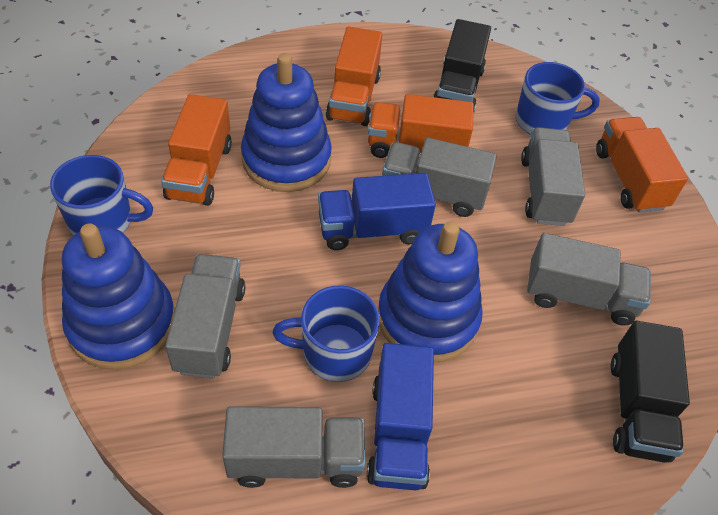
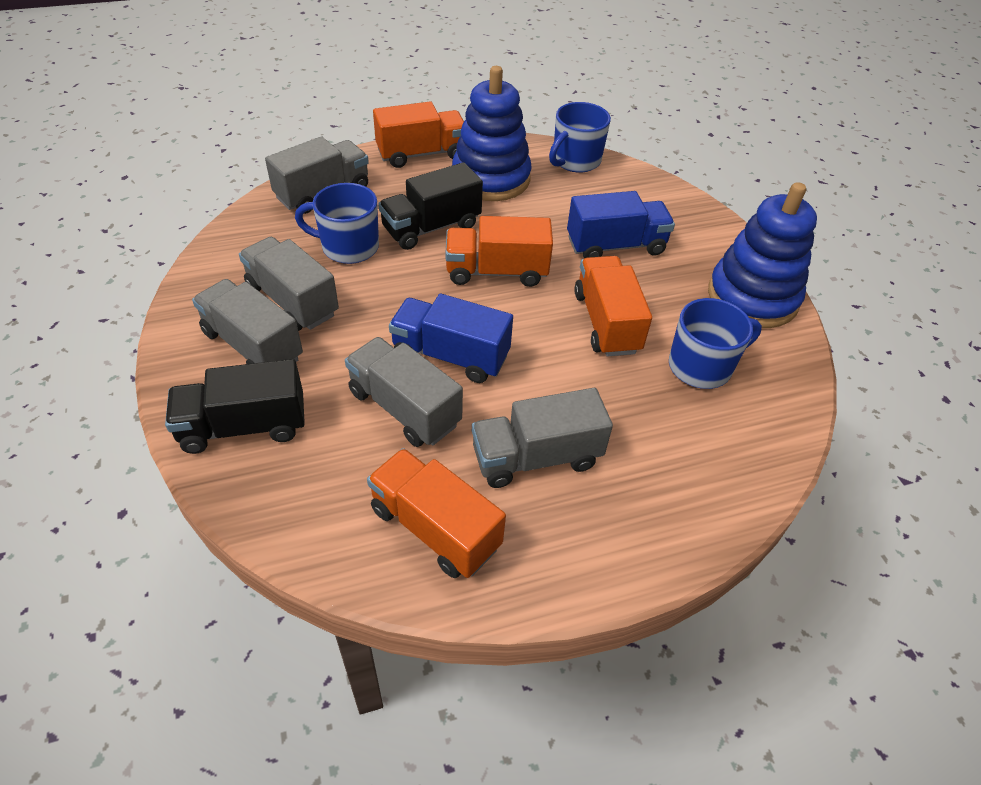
blue stacking toy: 3 -> 2

